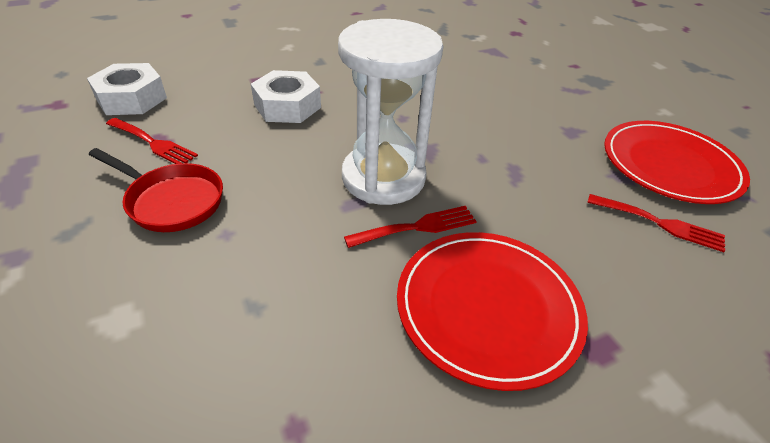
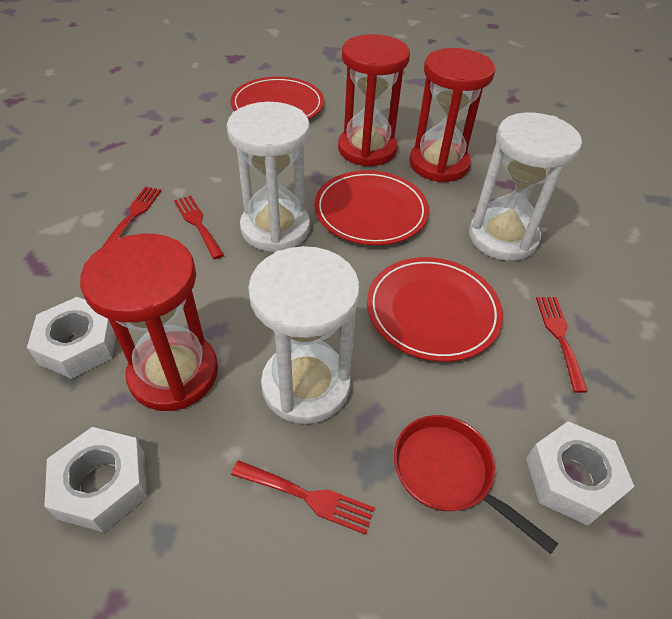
red fork: 3 -> 4
red hourglass: 0 -> 3
red plate: 2 -> 3
white hourglass: 1 -> 3
white nut: 2 -> 3

